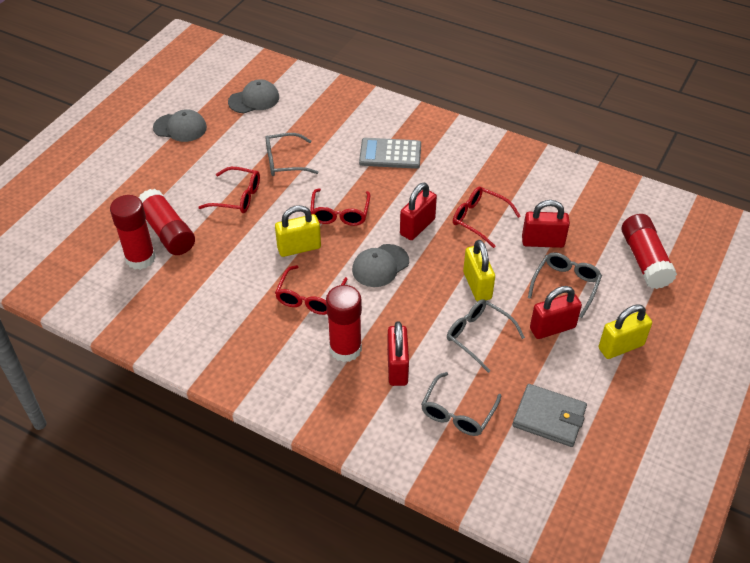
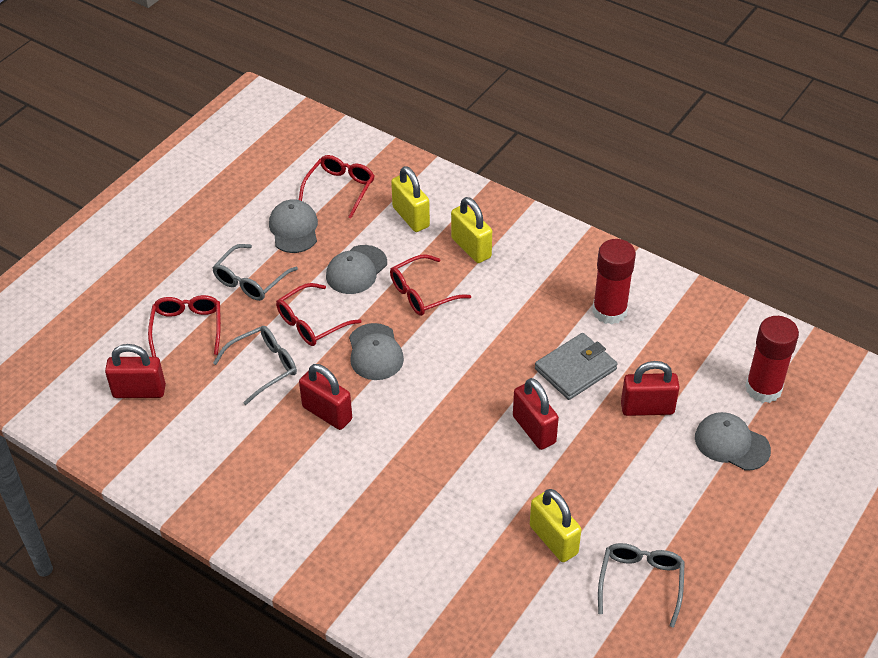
grey calculator: 1 -> 0
grey cap: 3 -> 4
grey glasses: 4 -> 3
red glue stick: 4 -> 2

